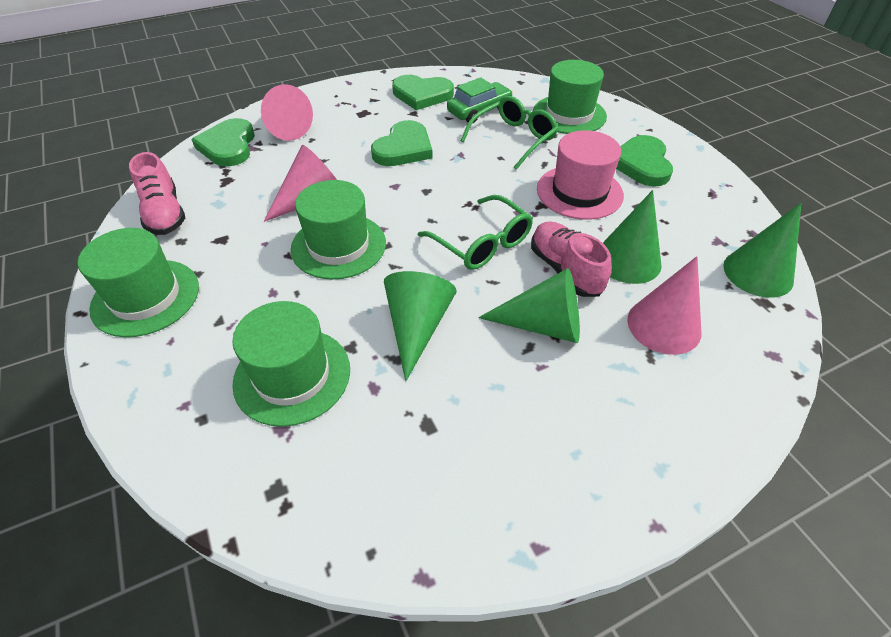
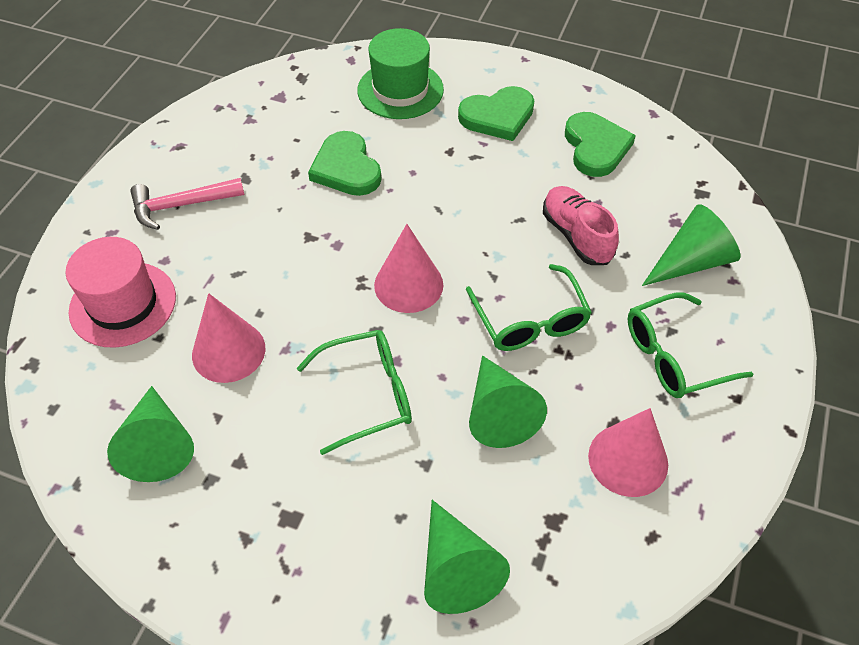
green car: 1 -> 0
green glasses: 2 -> 3
green hat: 4 -> 1
green heart: 4 -> 3
pink hammer: 0 -> 1
pink shoe: 2 -> 1

